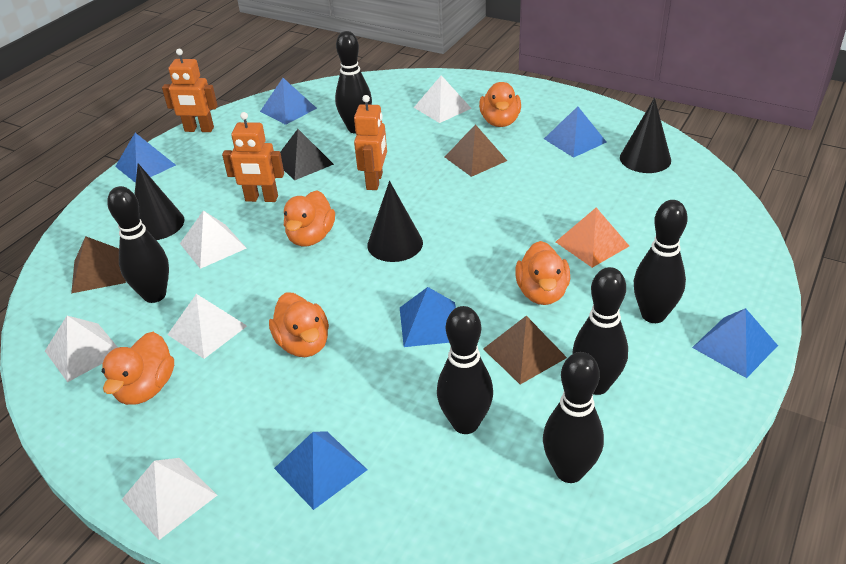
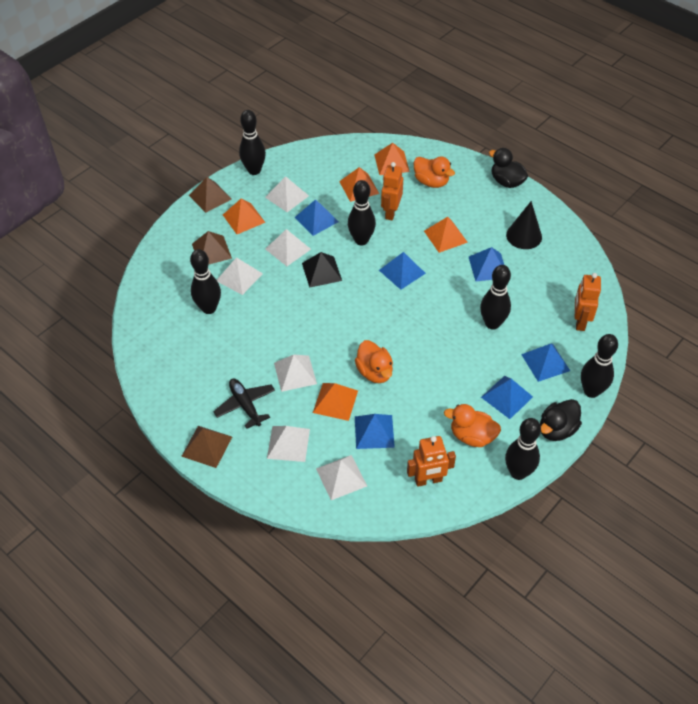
black cone: 3 -> 1
black duck: 0 -> 2
black plane: 0 -> 1
orange duck: 5 -> 3
orange pyramid: 1 -> 5
white pyramid: 5 -> 6

